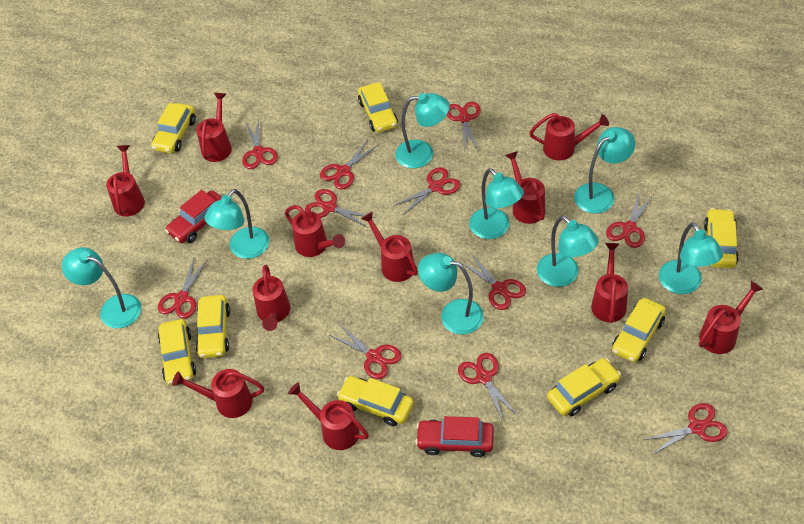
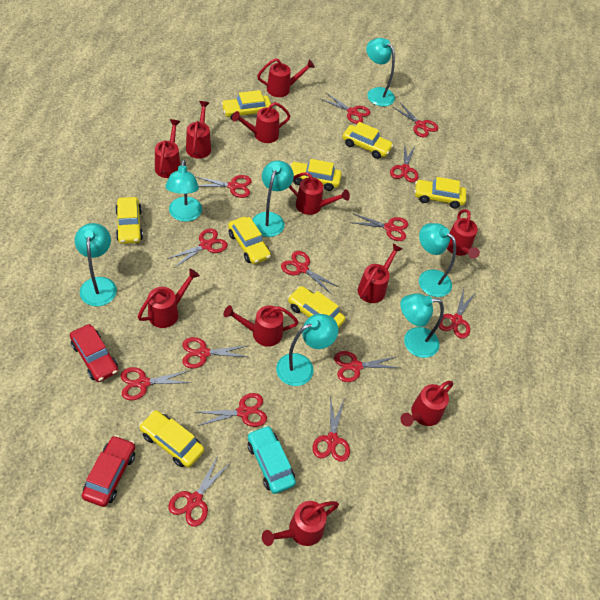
red scissors: 11 -> 14
turquoise car: 0 -> 1
turquoise lamp: 8 -> 7

